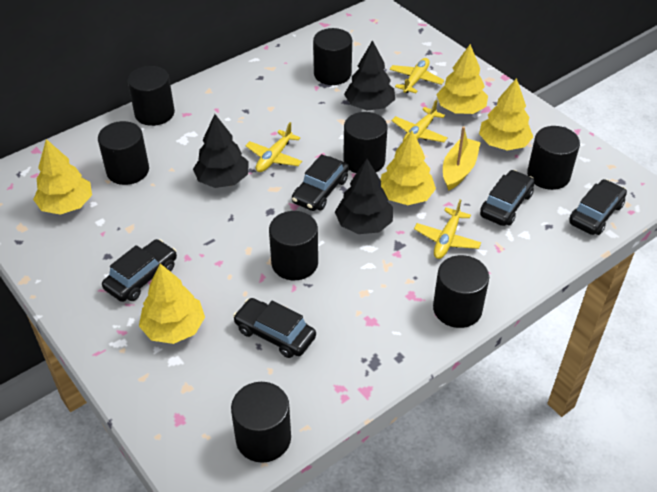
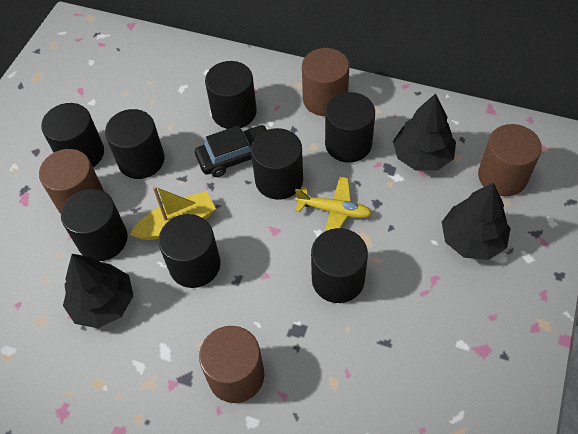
black car: 5 -> 1
brown cylinder: 0 -> 4
yellow plane: 4 -> 1
yellow tree: 5 -> 0

